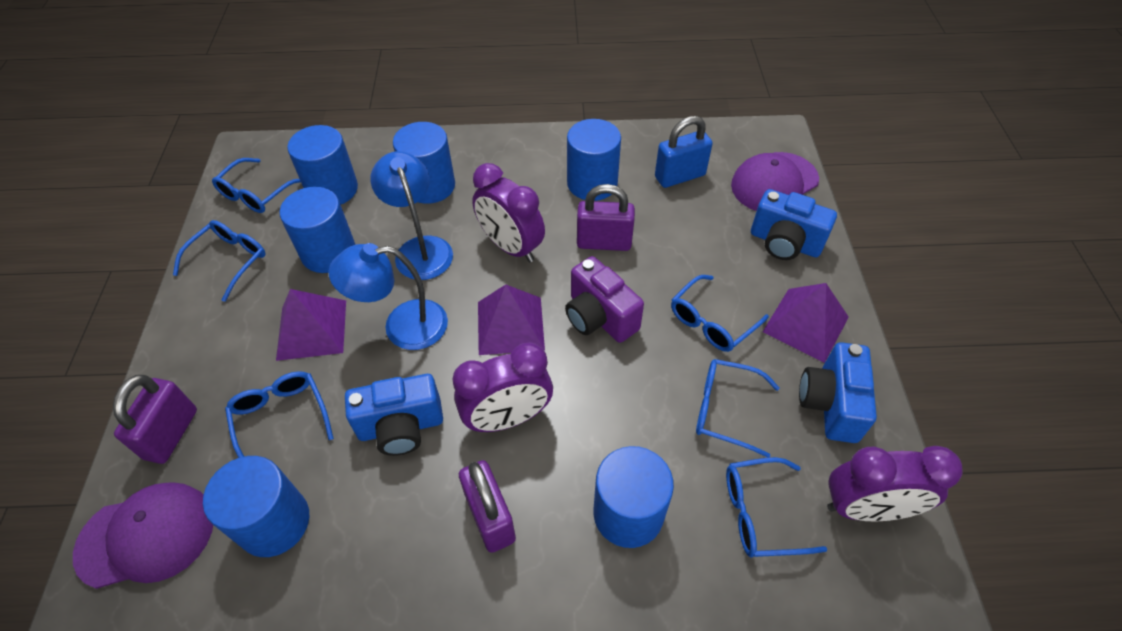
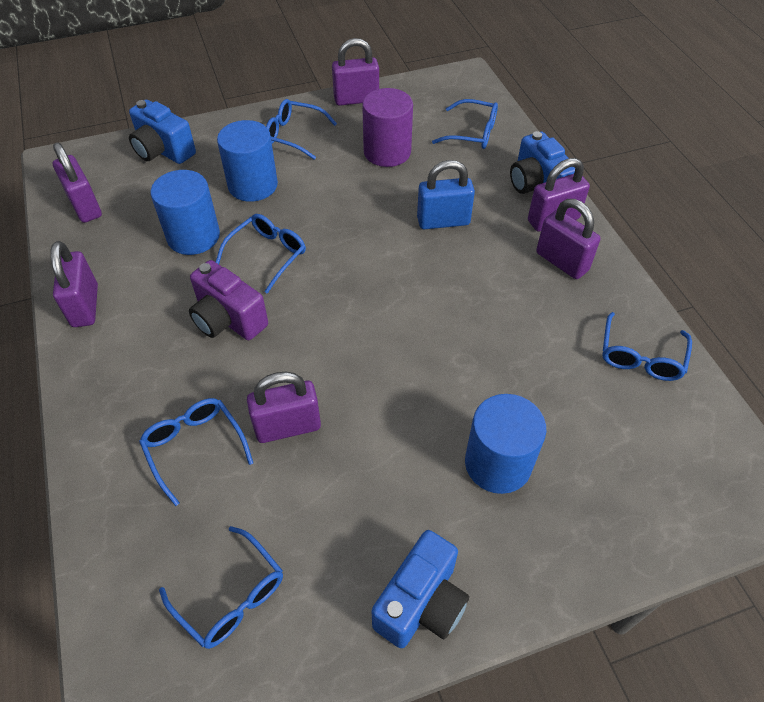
blue cylinder: 6 -> 3
blue lamp: 2 -> 0
purple cap: 2 -> 0
purple clock: 3 -> 0
purple cylinder: 0 -> 1
purple padlock: 3 -> 6
purple pyramid: 3 -> 0

